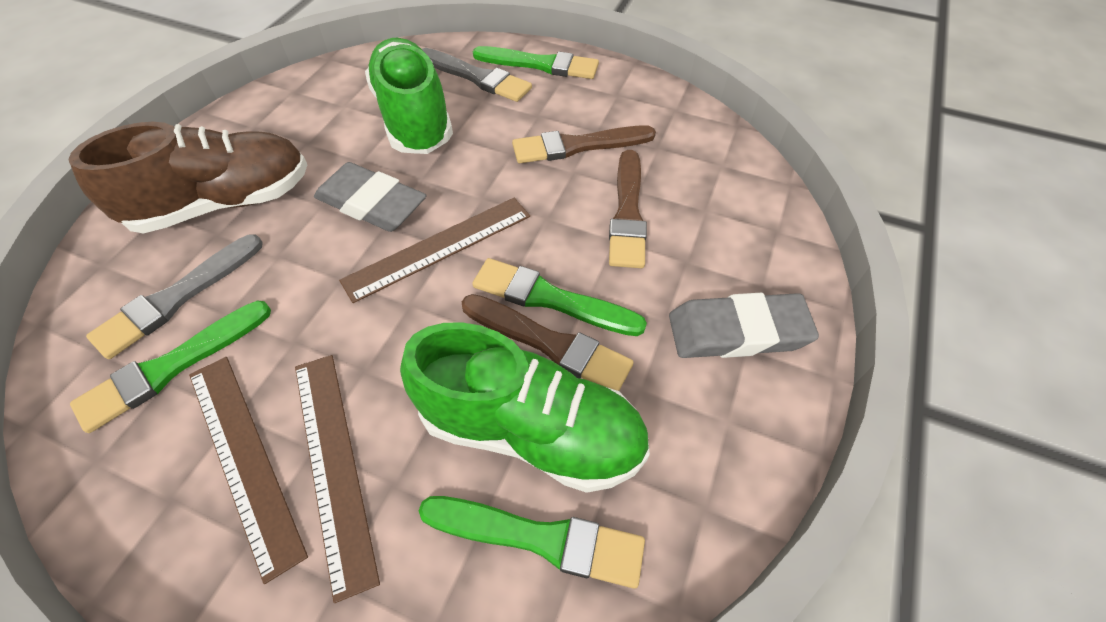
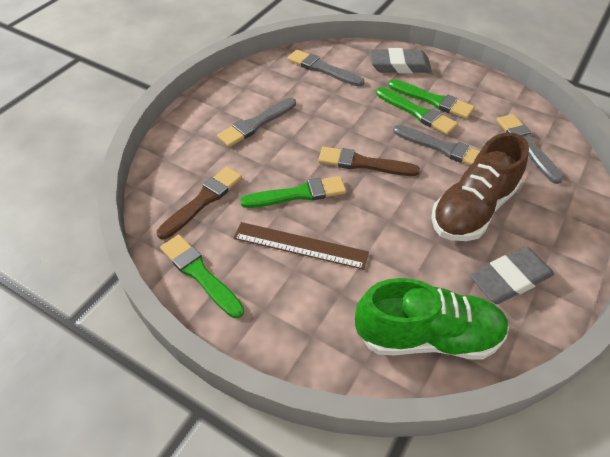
brown brush: 3 -> 2
brown ruler: 3 -> 1
green shoe: 2 -> 1
grey brush: 2 -> 4

